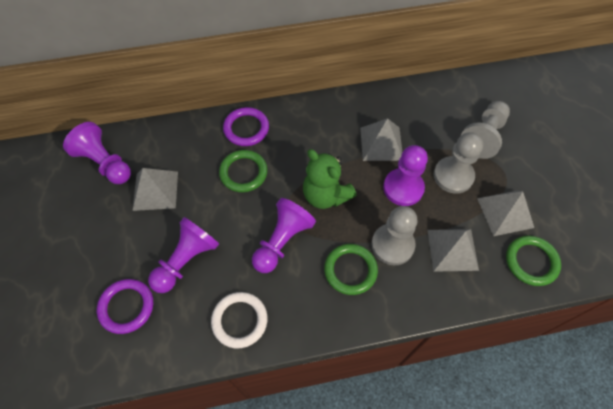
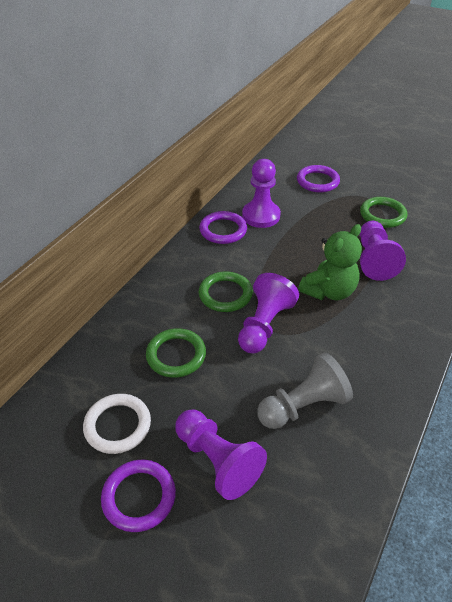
grey pawn: 3 -> 1
grey pyramid: 4 -> 0
purple ring: 2 -> 3

